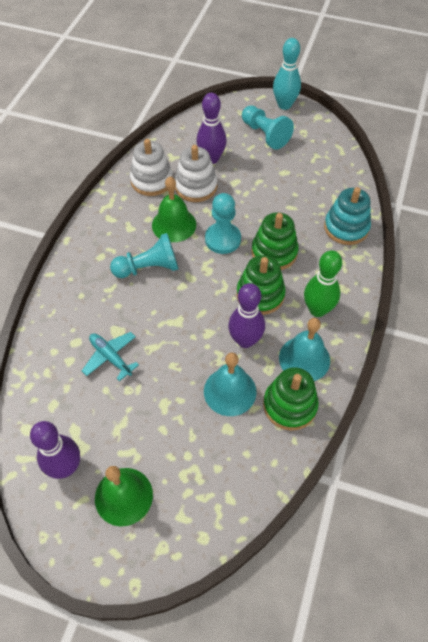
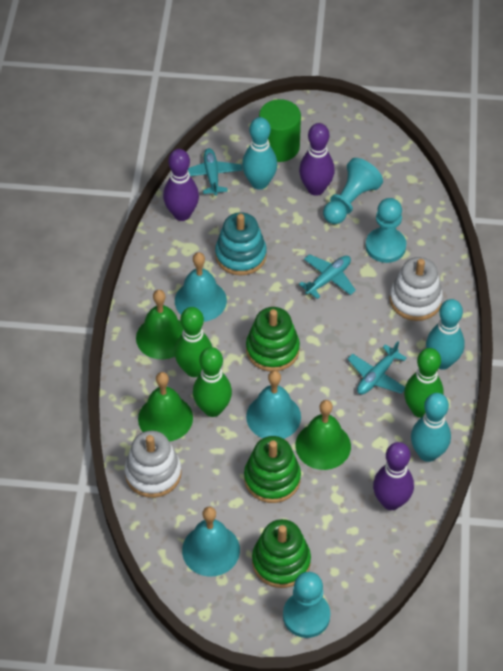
green bell: 2 -> 3
green bowling pin: 1 -> 3
green cylinder: 0 -> 1
turquoise bell: 2 -> 3
turquoise bowling pin: 1 -> 3
turquoise plane: 1 -> 3

